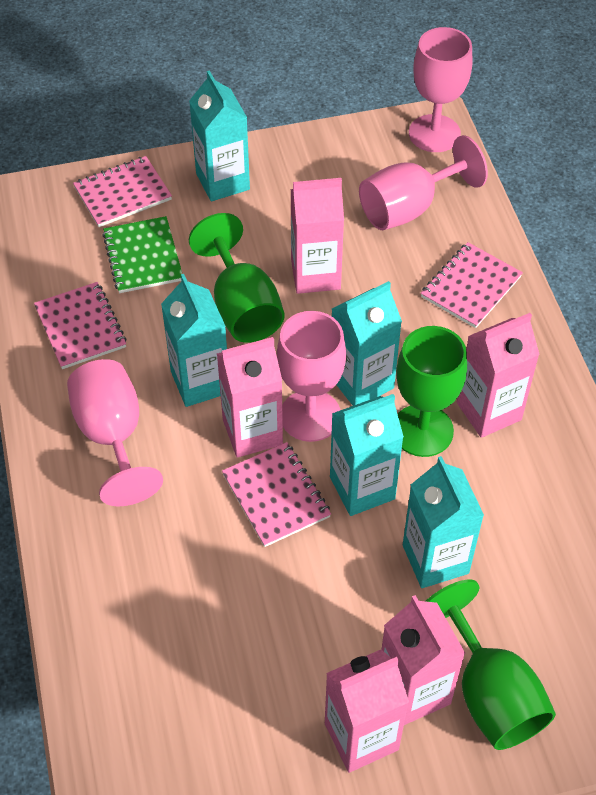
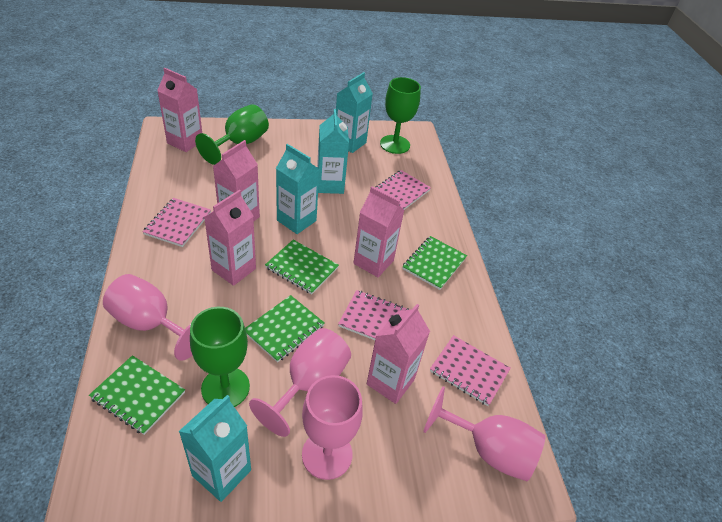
green notebook: 1 -> 4
turquoise carton: 5 -> 4

